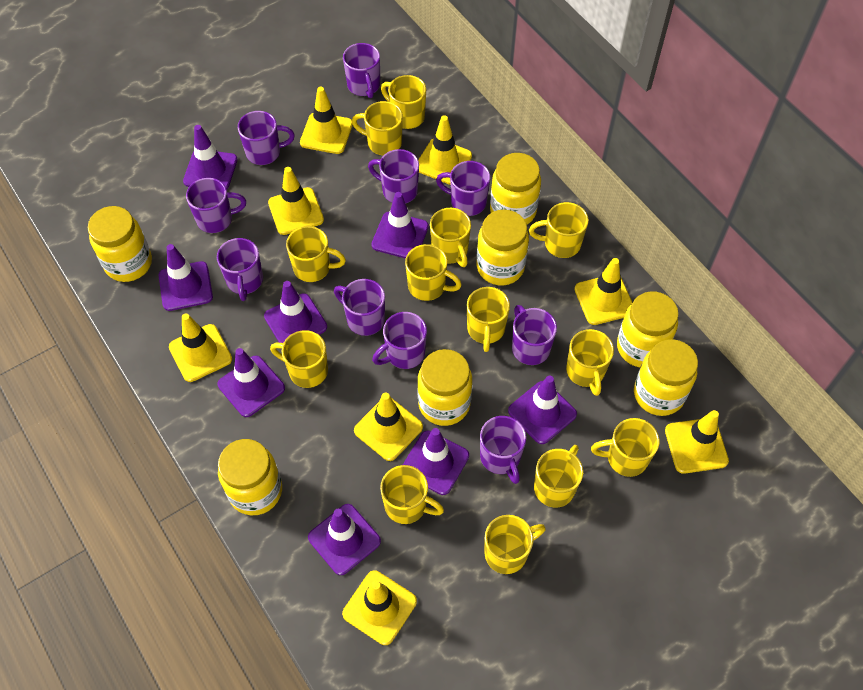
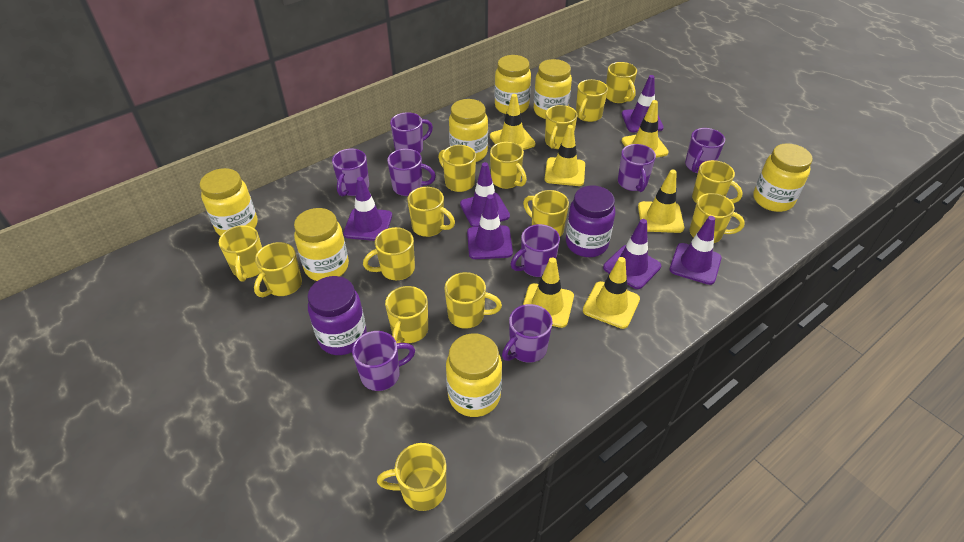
purple jar: 0 -> 2
purple mug: 10 -> 8
purple traffic cone: 8 -> 6
yellow mug: 13 -> 15
yellow traffic cone: 8 -> 6

